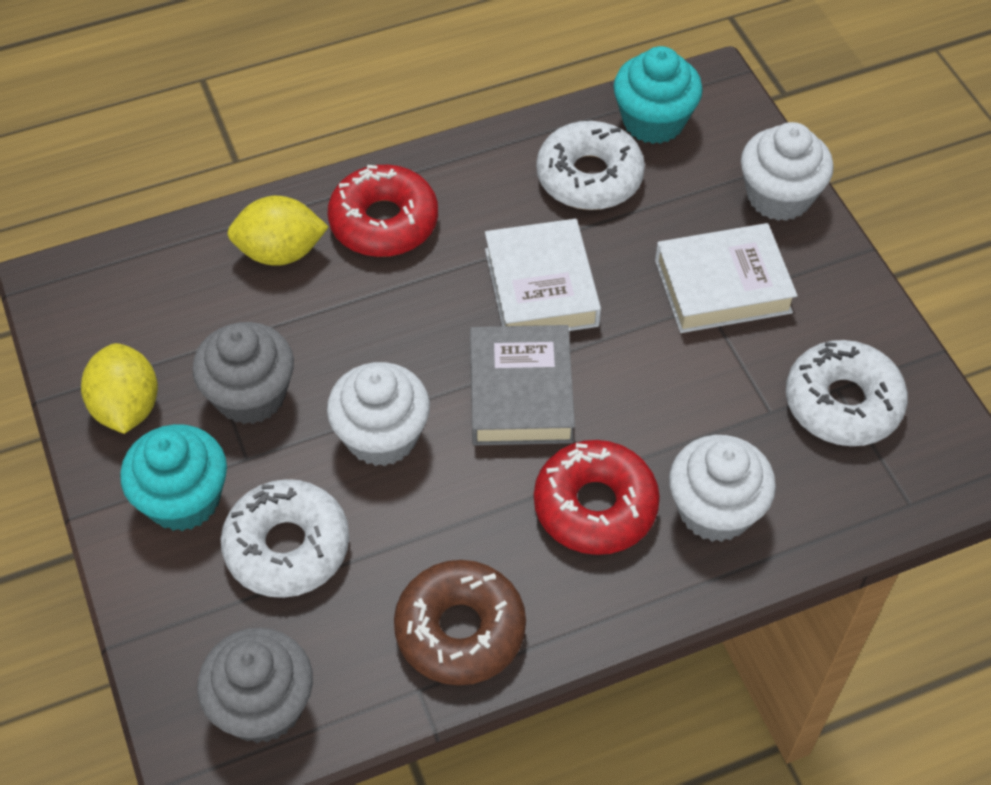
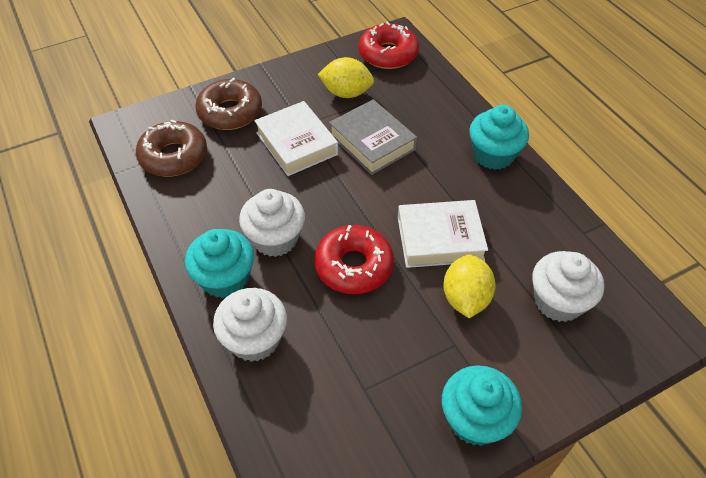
brown donut: 1 -> 2
grey cupcake: 2 -> 0
turquoise cupcake: 2 -> 3
white donut: 3 -> 0

